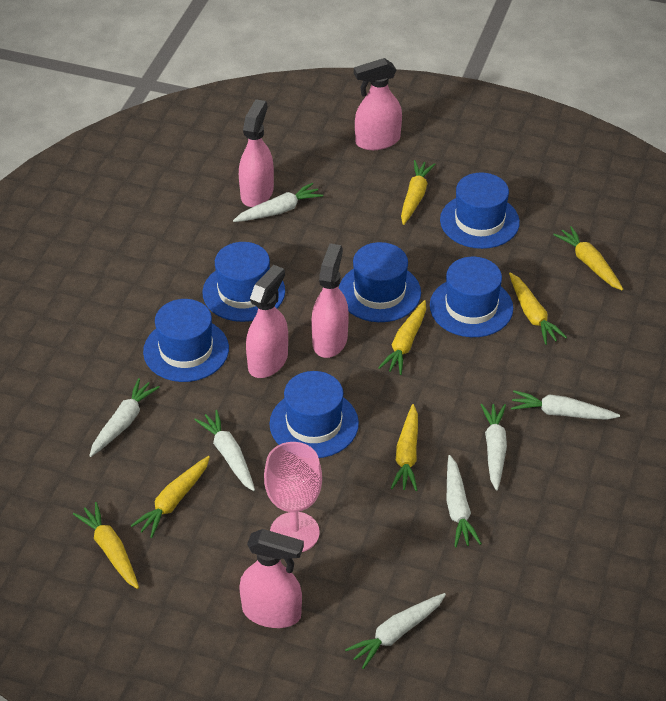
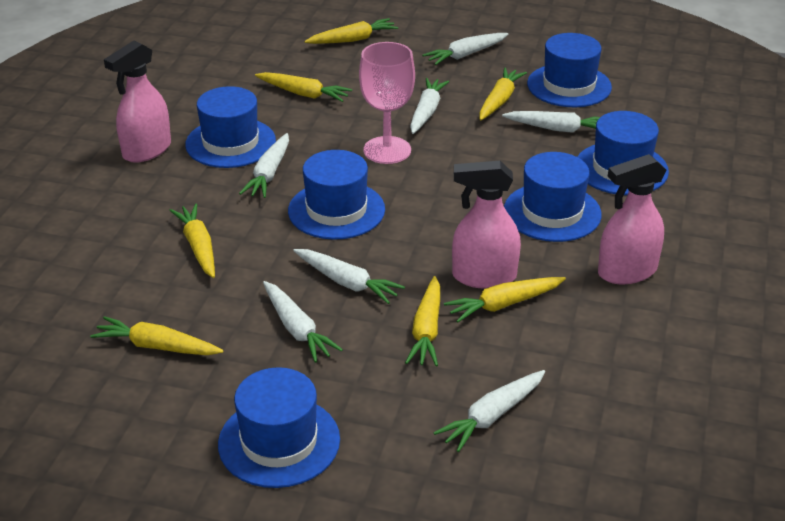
pink spray bottle: 5 -> 3

